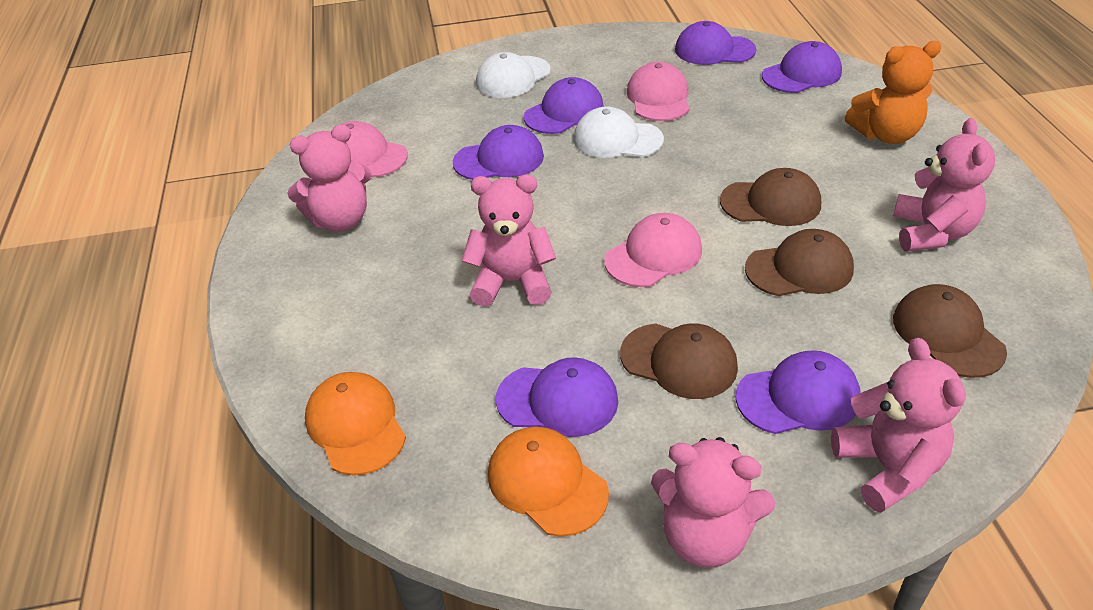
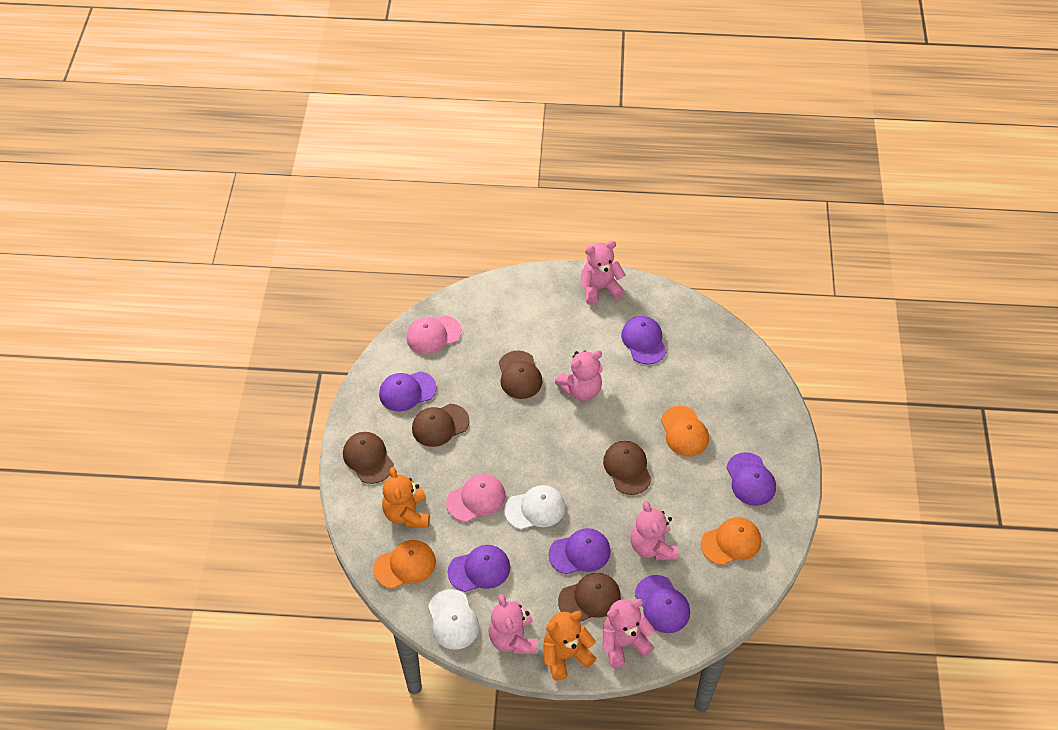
brown cap: 4 -> 5
orange cap: 2 -> 3
orange teddy bear: 1 -> 2
pink cap: 3 -> 2

